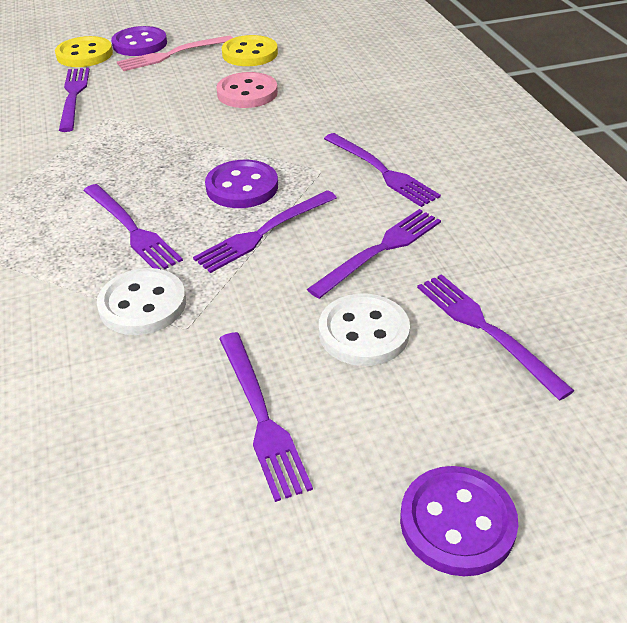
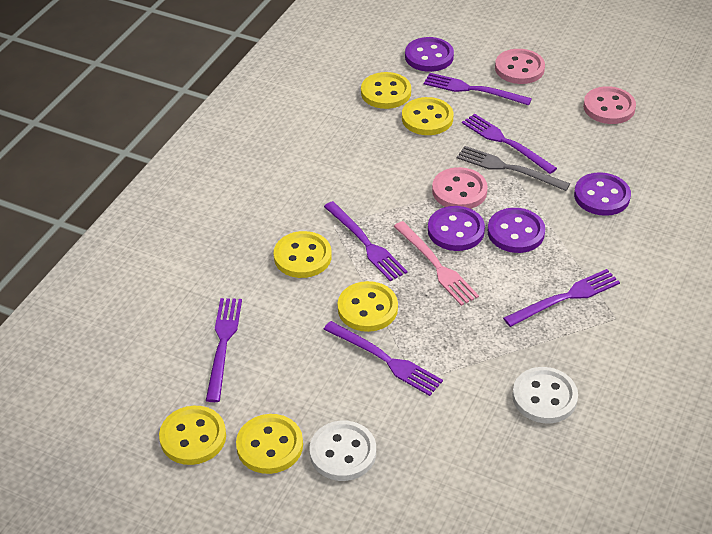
grey fork: 0 -> 1
pink button: 1 -> 3
purple button: 3 -> 4
purple fork: 7 -> 6
yellow button: 2 -> 6

